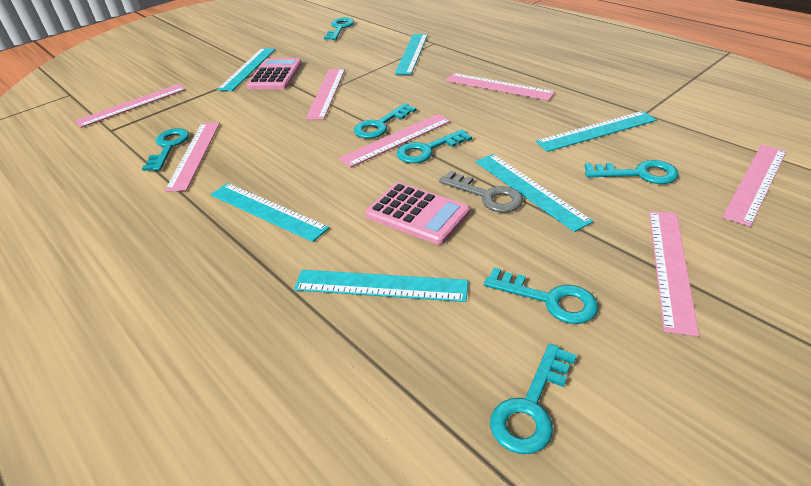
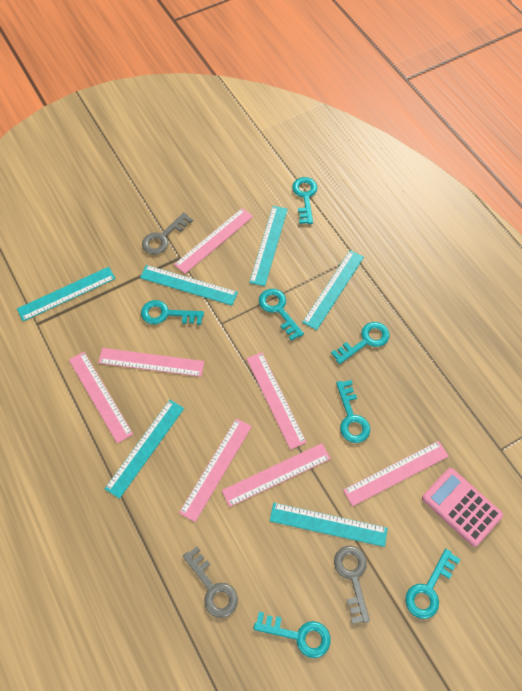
grey key: 1 -> 3
pink calculator: 2 -> 1

